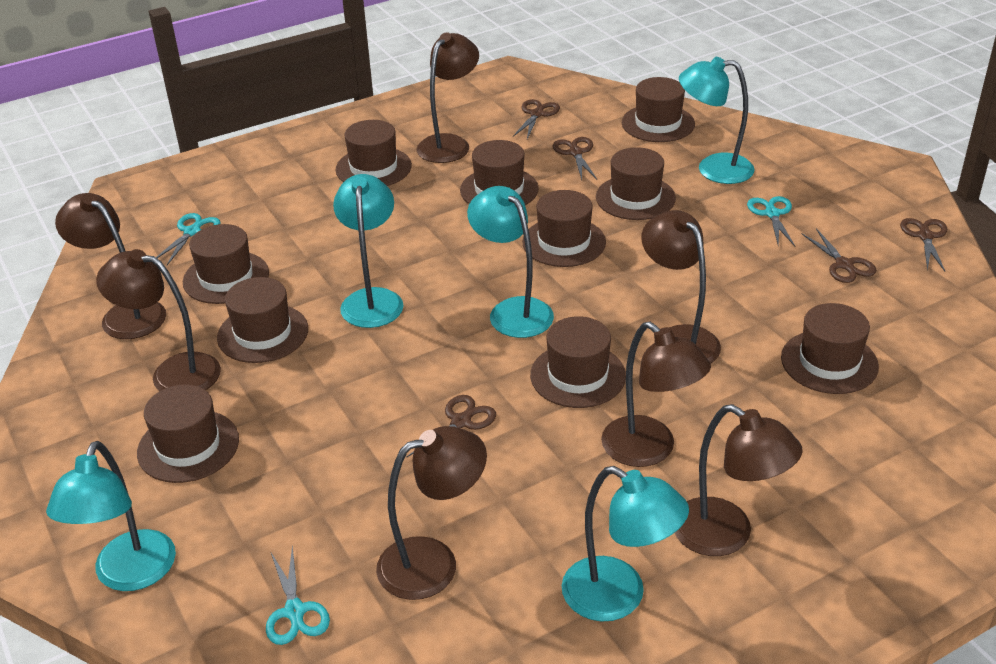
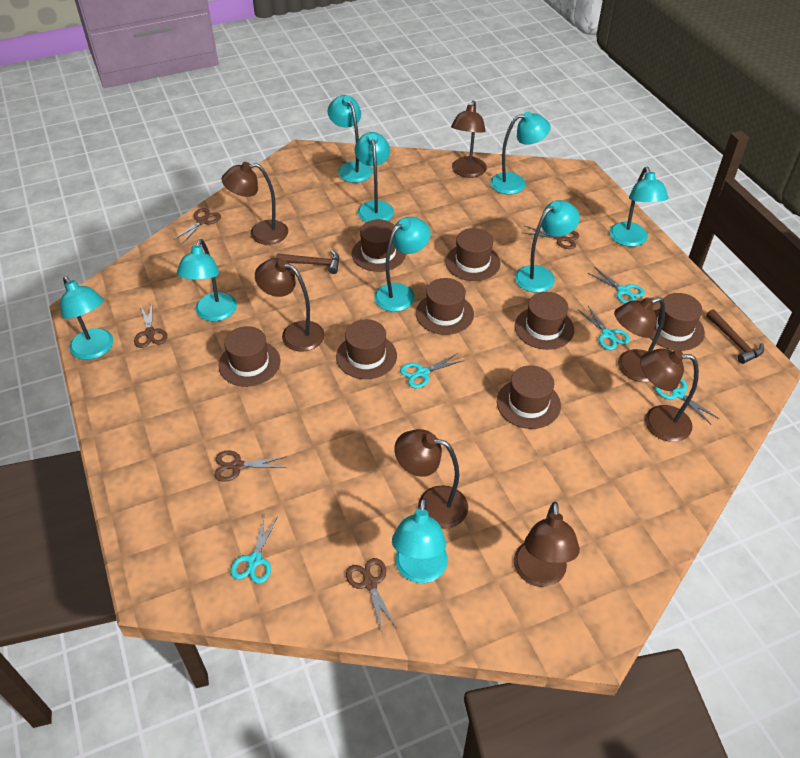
brown hammer: 0 -> 2
brown hat: 10 -> 8
turquoise lamp: 5 -> 9
turquoise scissors: 3 -> 5

